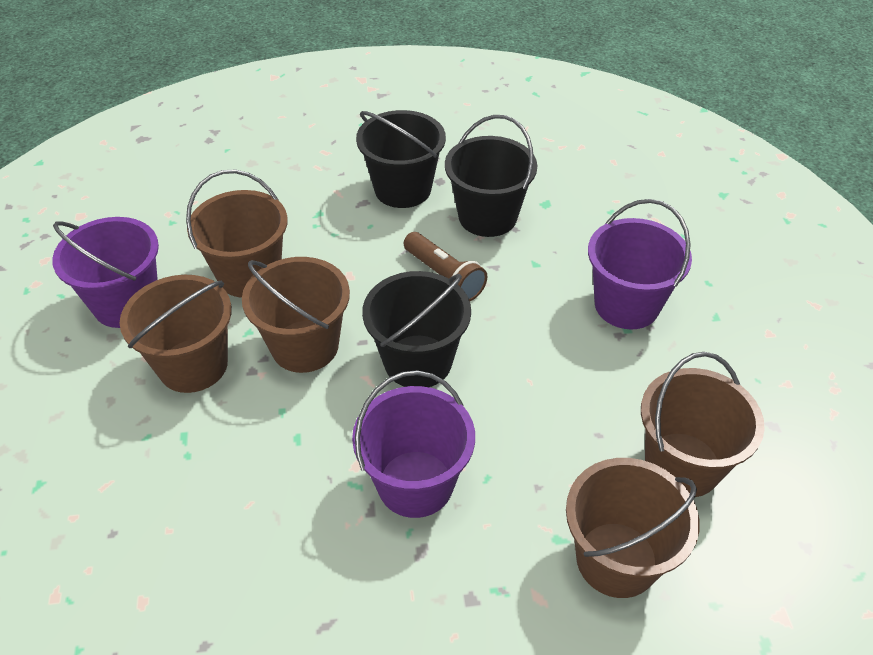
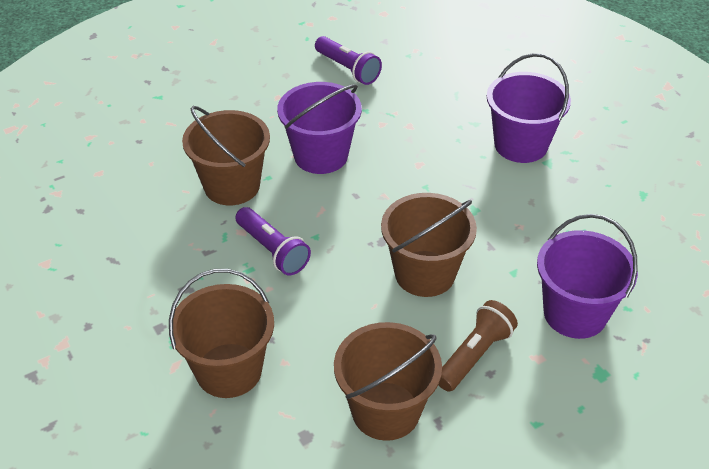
black bucket: 3 -> 0
brown bucket: 5 -> 4
purple flashlight: 0 -> 2

